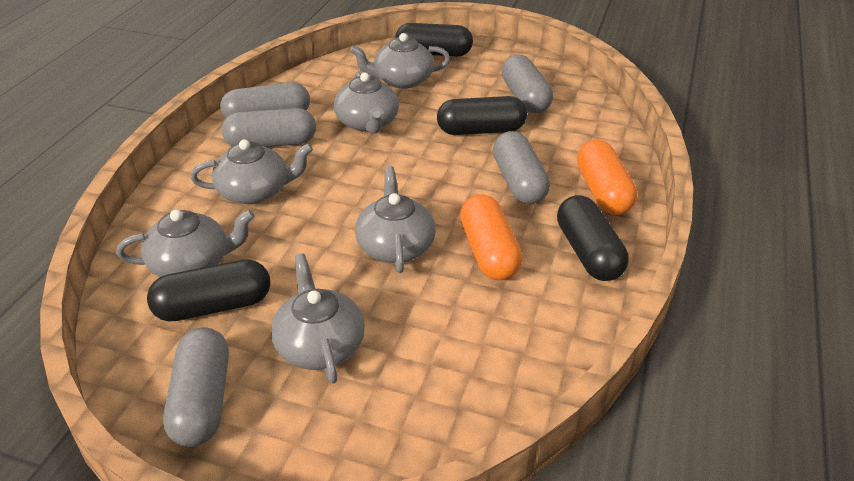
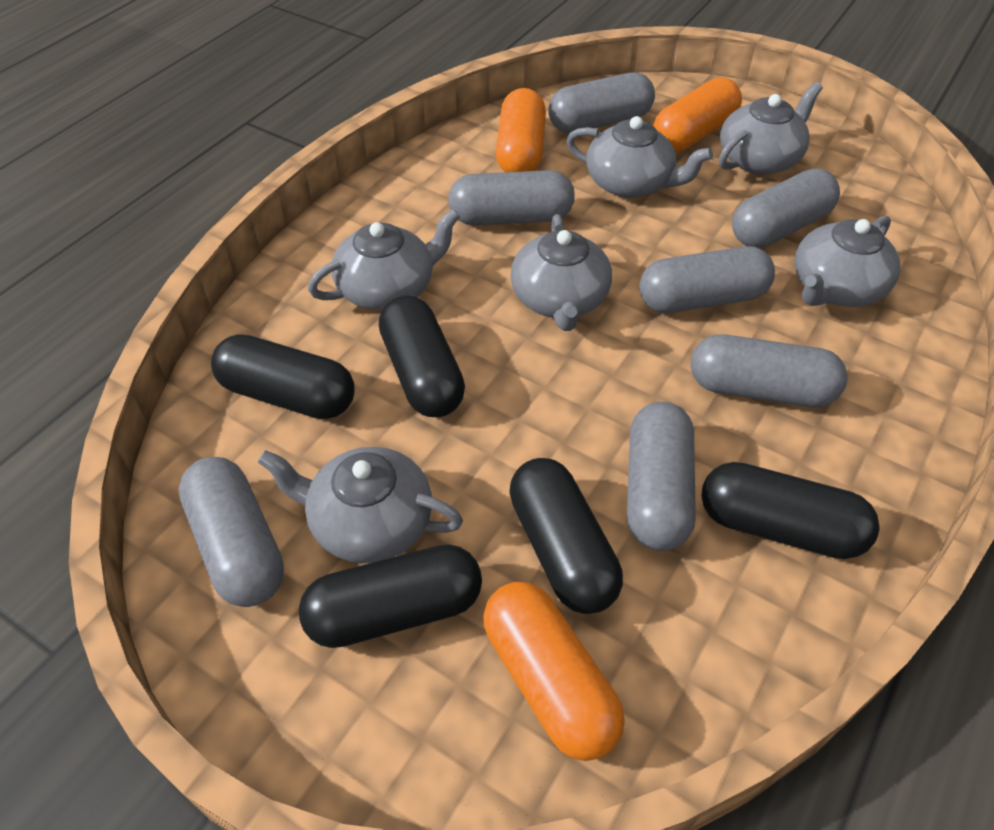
black capsule: 4 -> 5
grey capsule: 5 -> 7
orange capsule: 2 -> 3

